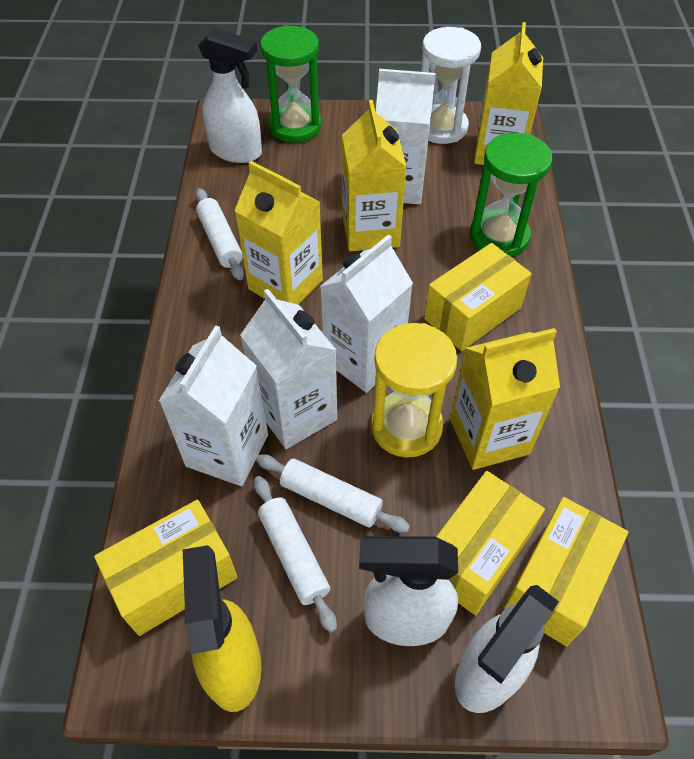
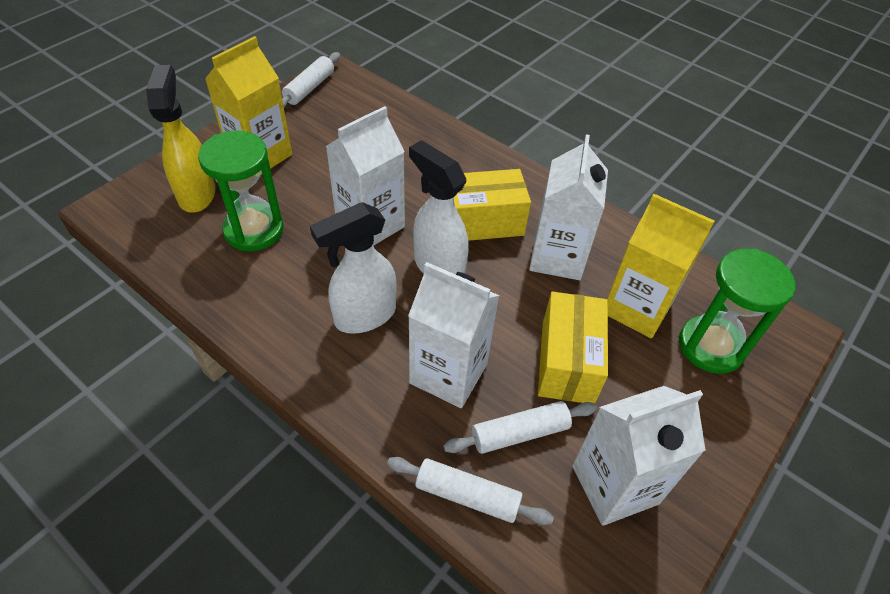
white hourglass: 1 -> 0
white spray bottle: 3 -> 2
yellow box: 4 -> 2
yellow carton: 4 -> 2
yellow hourglass: 1 -> 0

